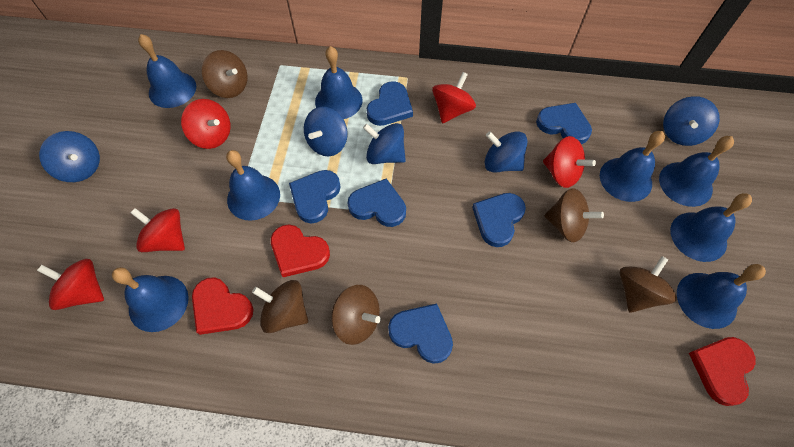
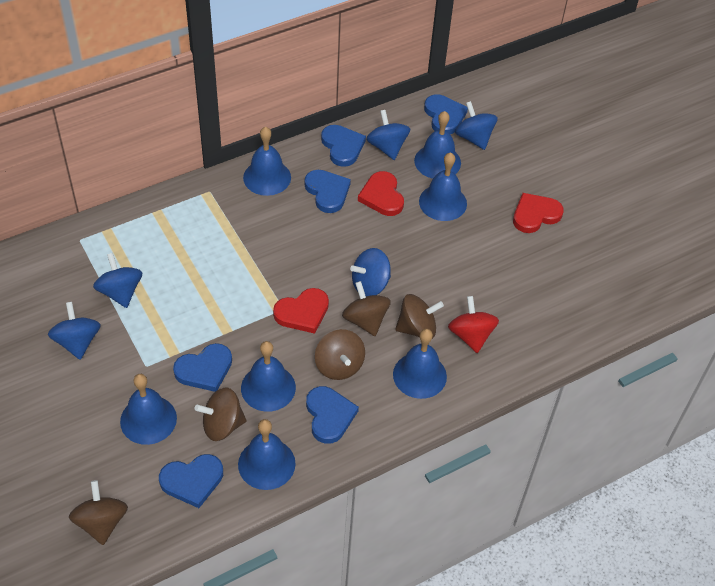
blue bell: 8 -> 7
red spinning top: 5 -> 1

